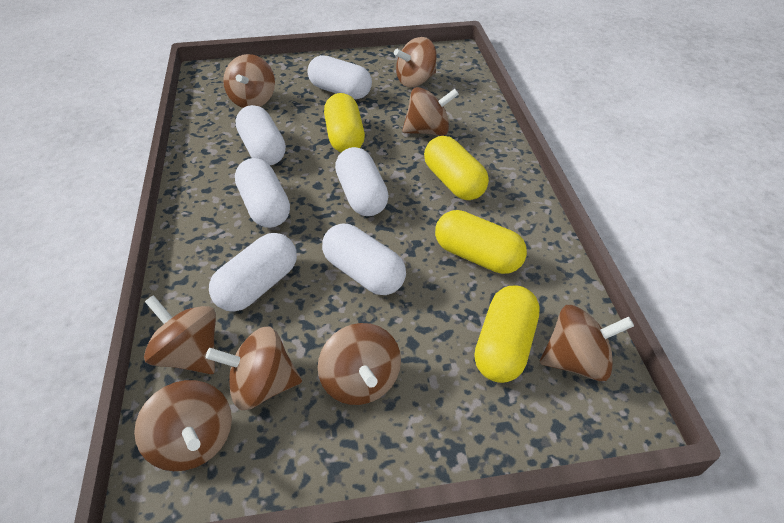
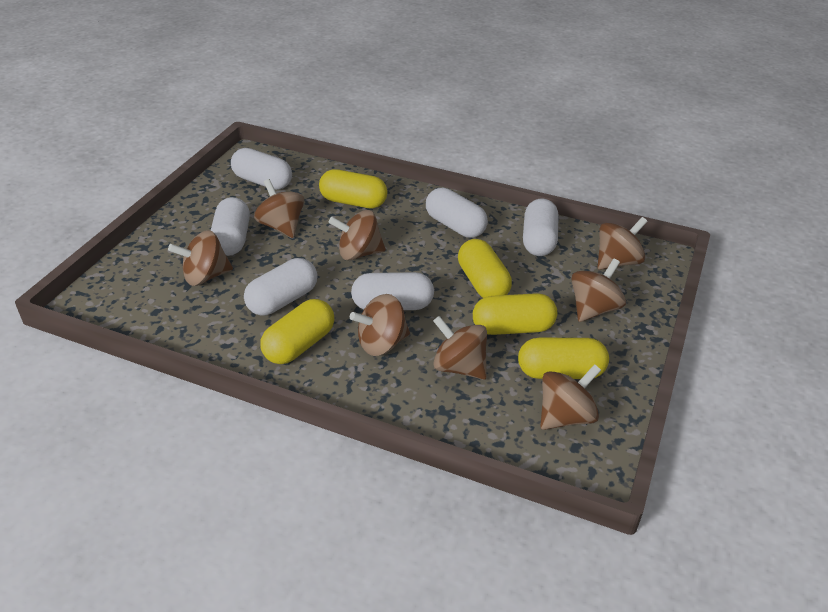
yellow capsule: 4 -> 5

